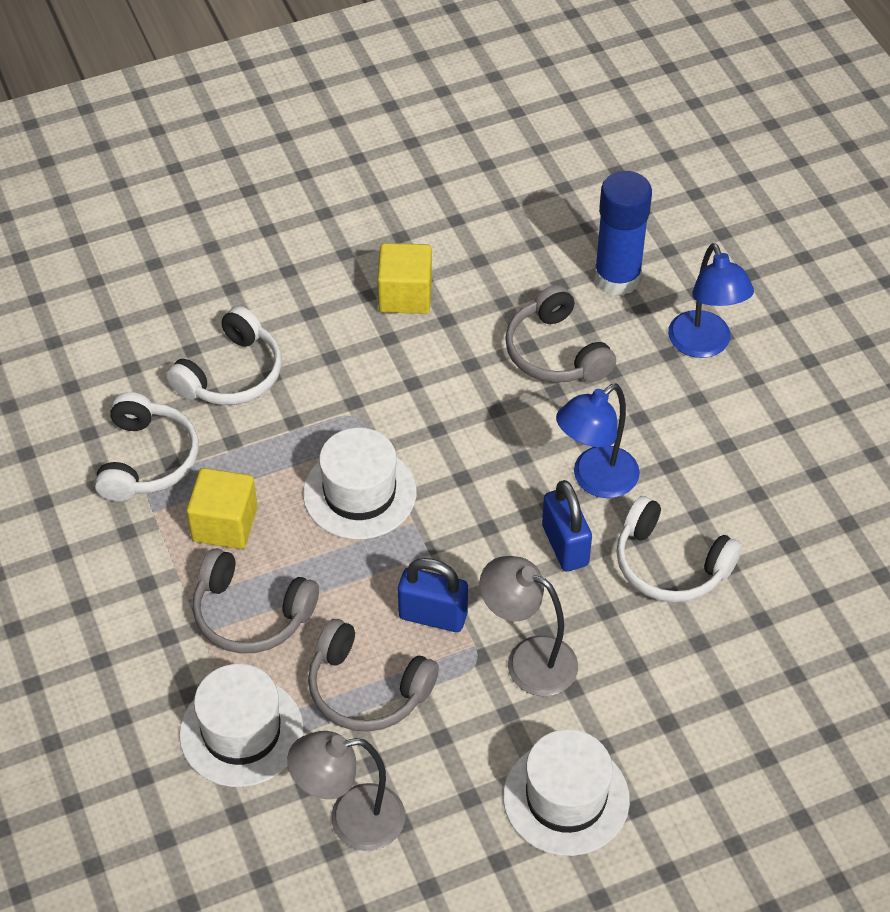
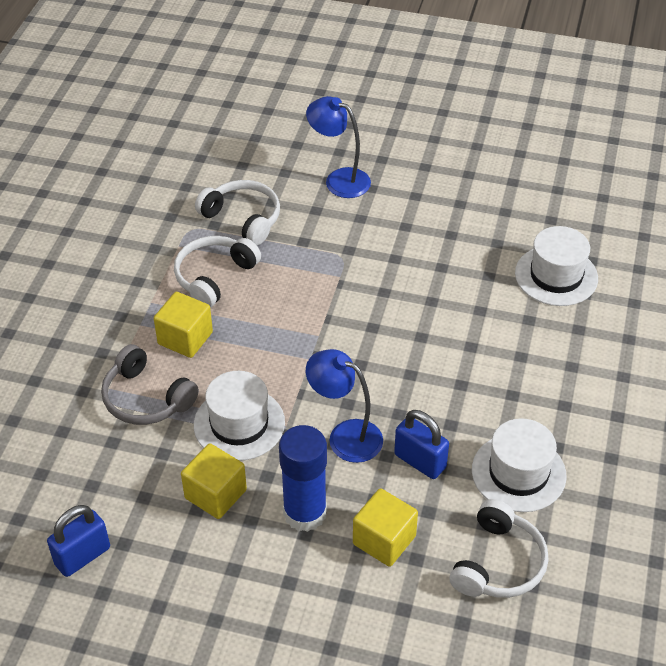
grey headphones: 3 -> 1
grey lamp: 2 -> 0
yellow cube: 2 -> 3

